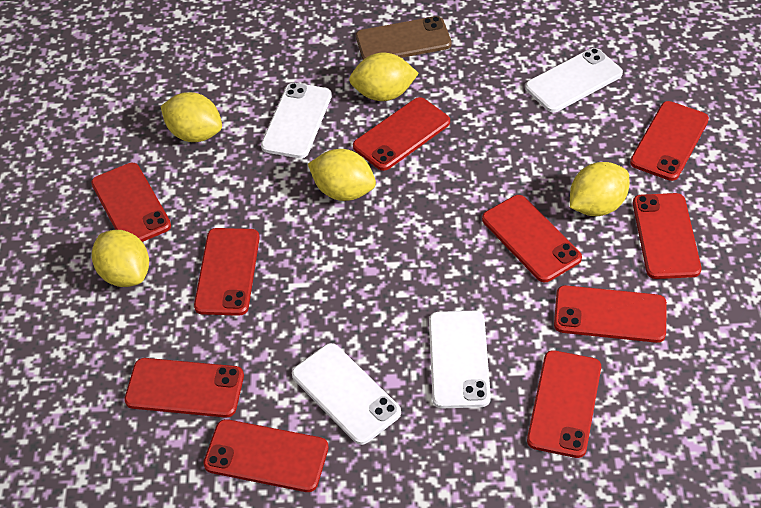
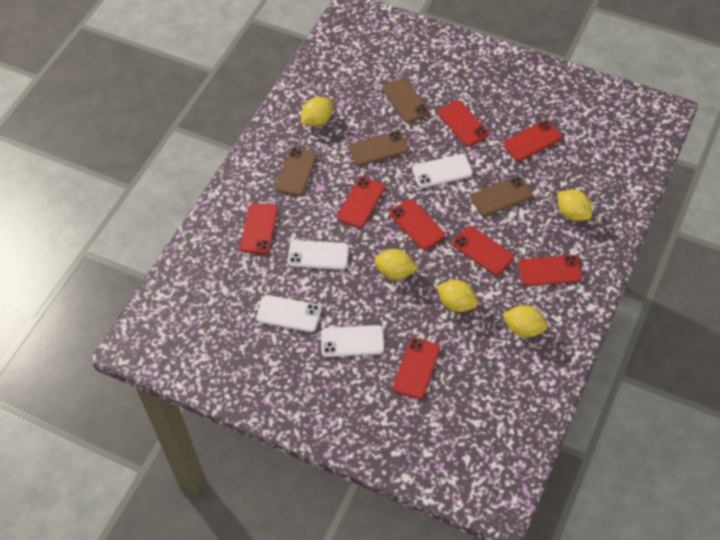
brown phone: 1 -> 4
red phone: 10 -> 8

